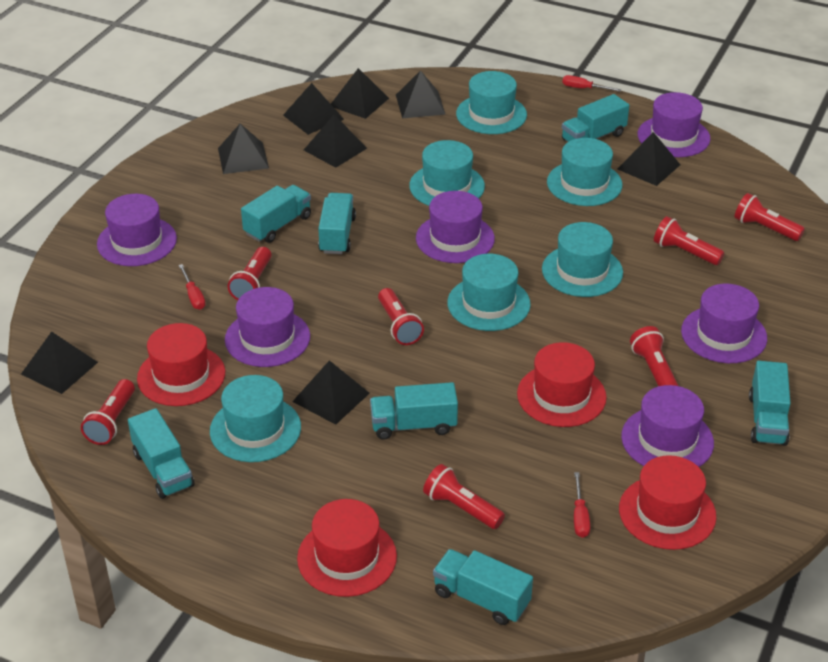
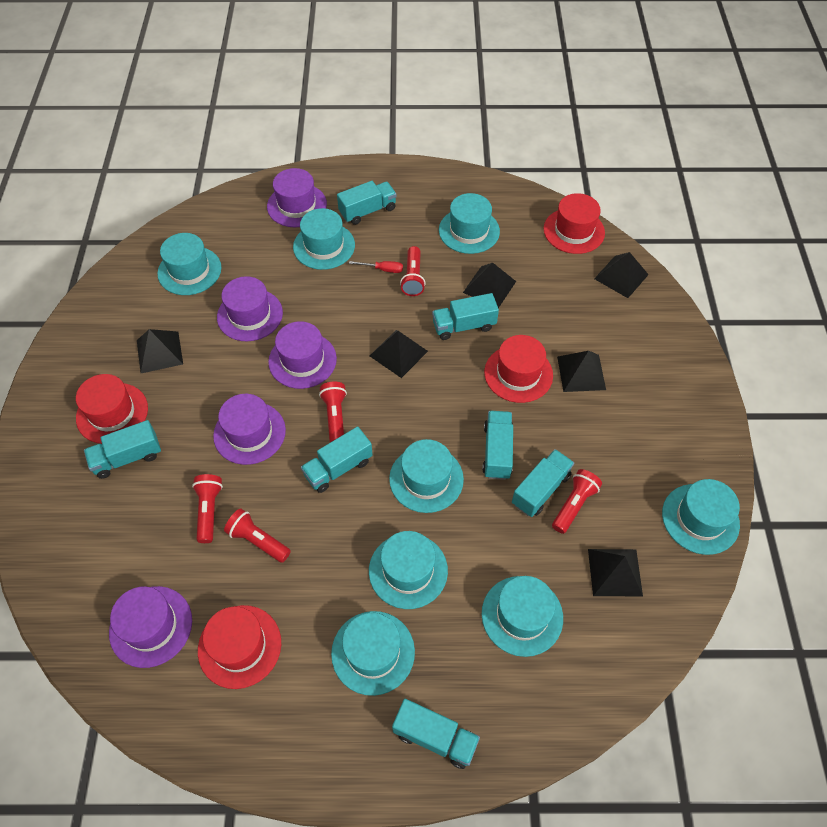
black pyramid: 8 -> 6
purple hat: 6 -> 5
red flashlight: 7 -> 5
red screwdriver: 3 -> 1
turquoise hat: 6 -> 8

